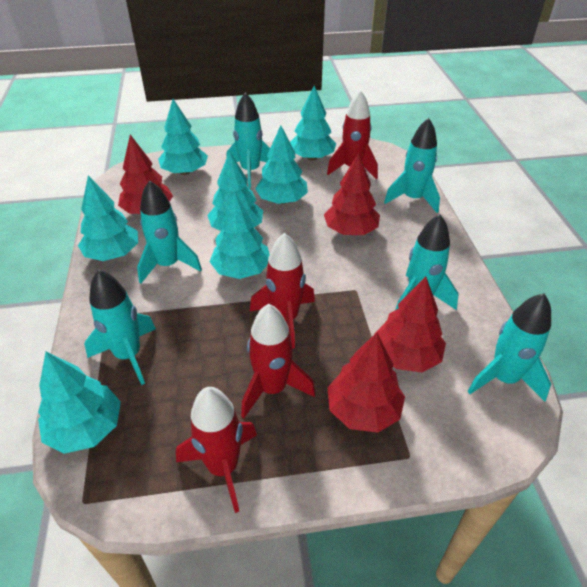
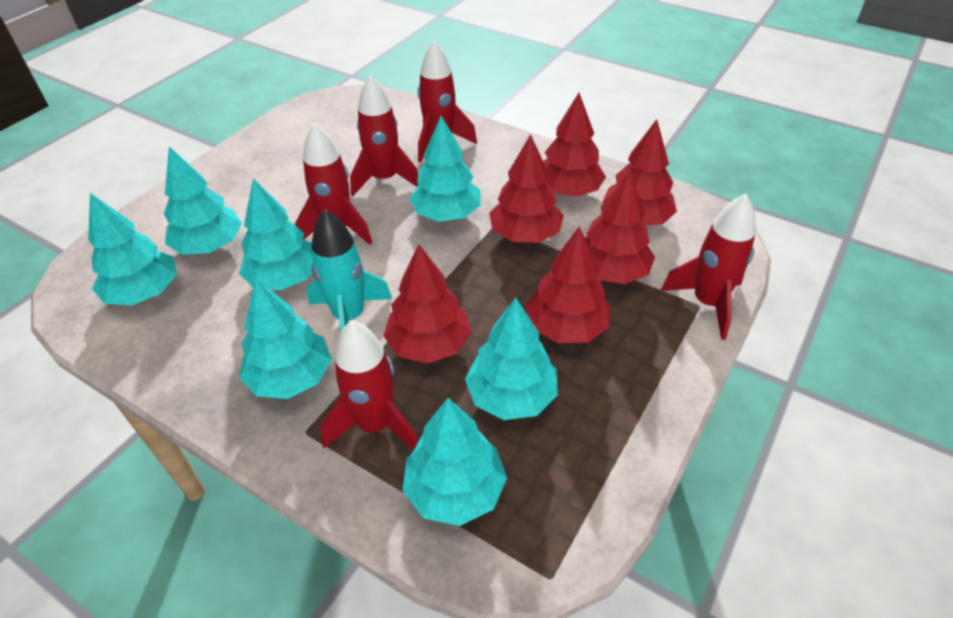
red rocket: 4 -> 5
red tree: 4 -> 6
turquoise rocket: 6 -> 1

